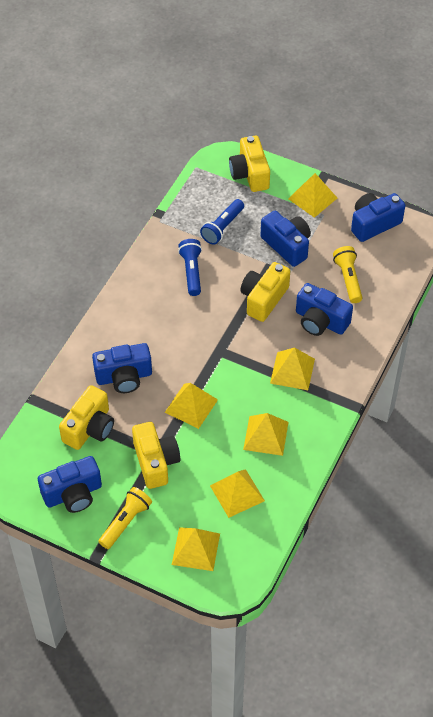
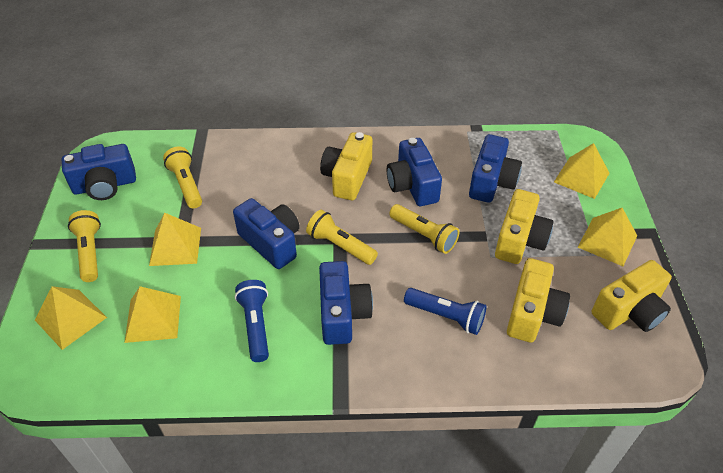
yellow flashlight: 2 -> 4
yellow pyramid: 6 -> 5

